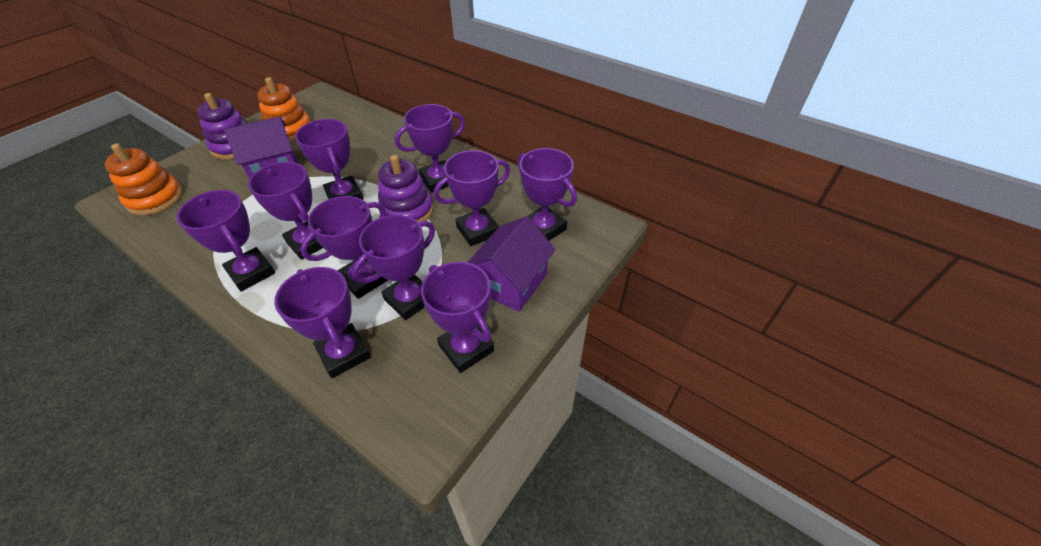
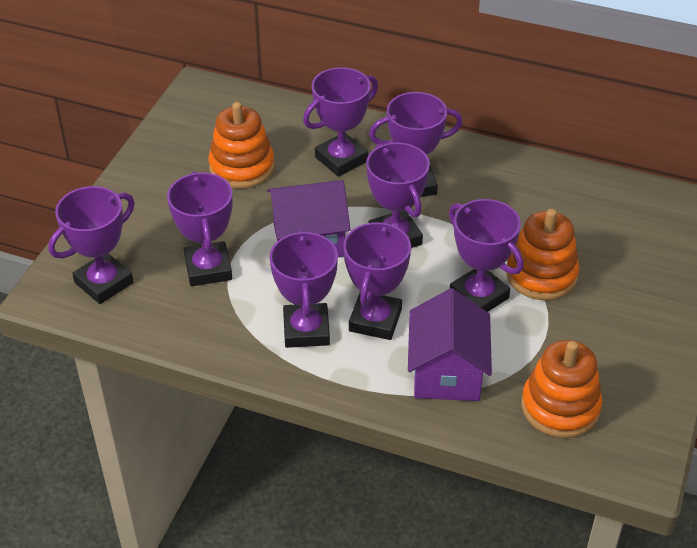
orange stacking toy: 2 -> 3
purple stacking toy: 2 -> 0
purple trophy: 10 -> 8

